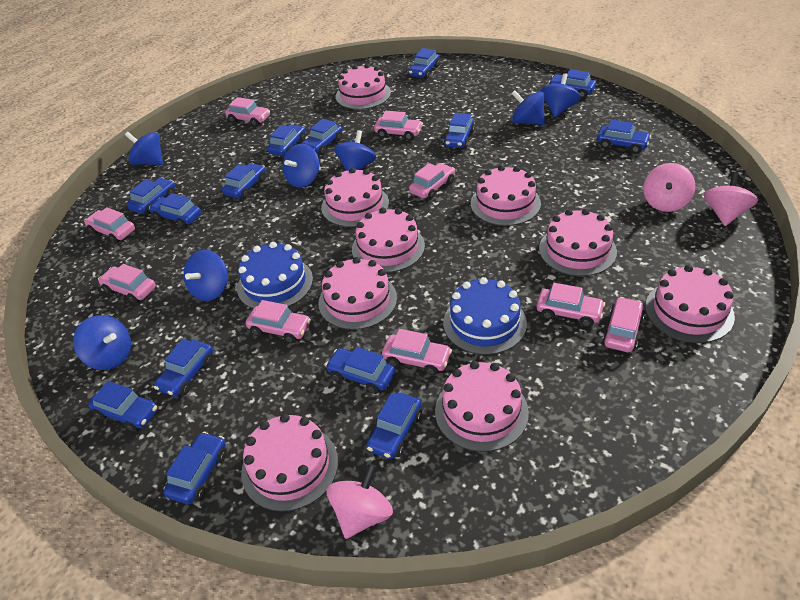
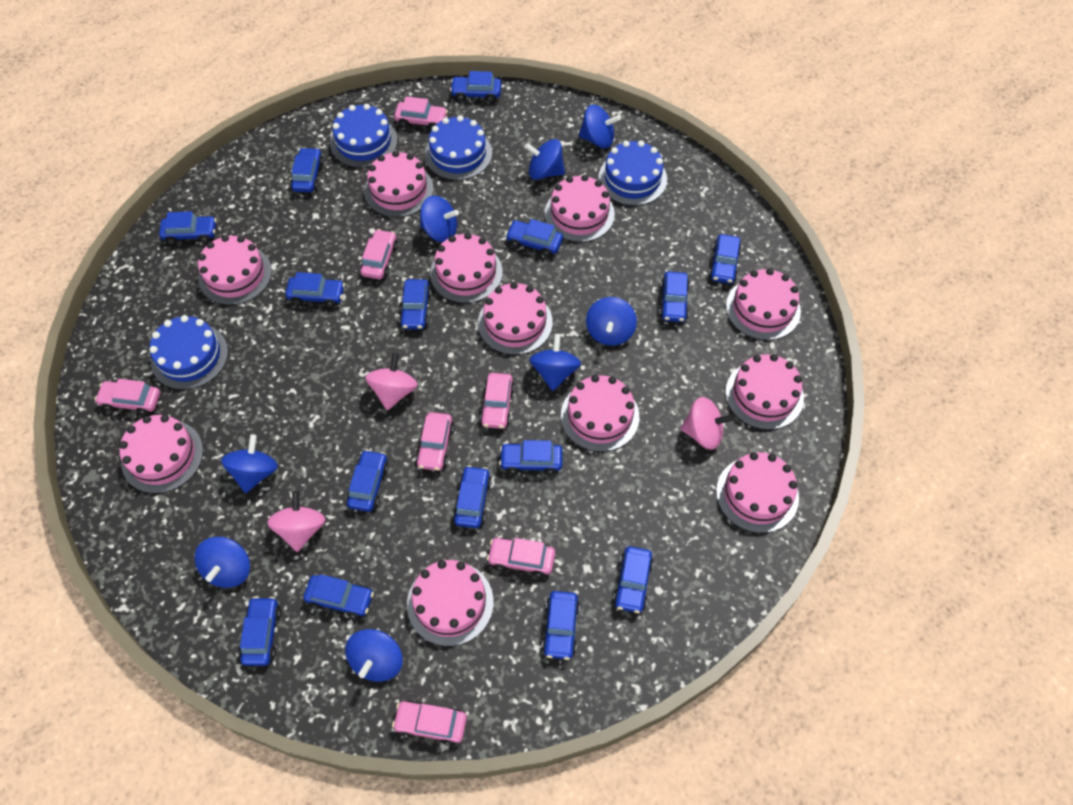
blue cake: 2 -> 4
blue car: 14 -> 15
blue spinning top: 7 -> 8
pink cake: 9 -> 11
pink car: 9 -> 7

